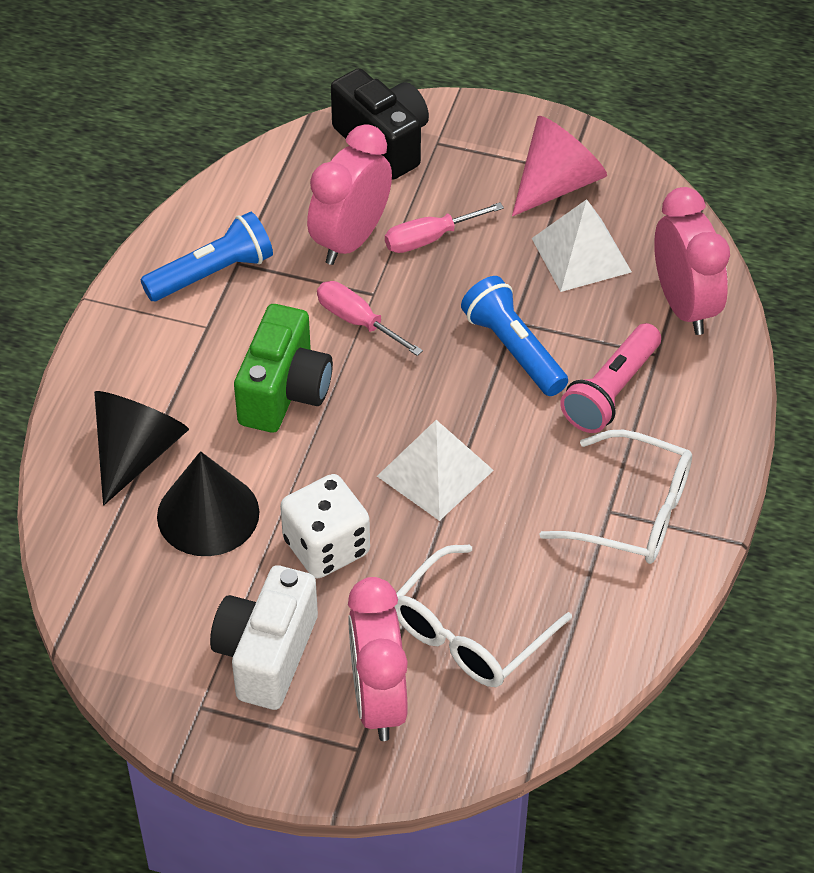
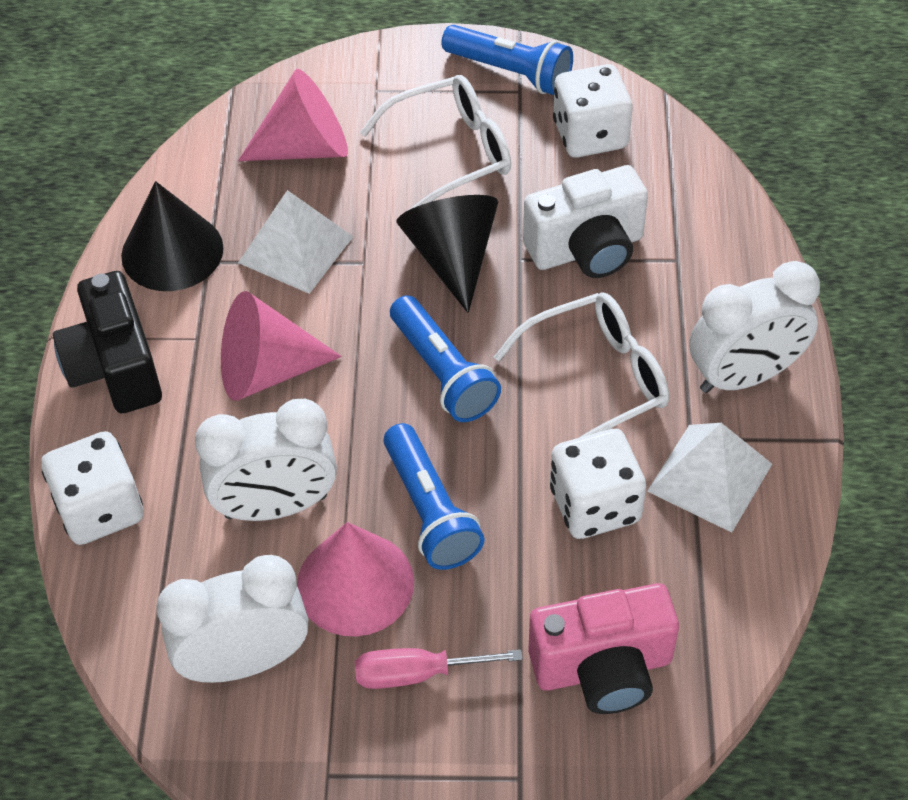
blue flashlight: 2 -> 3
green camera: 1 -> 0
pink camera: 0 -> 1
pink clock: 3 -> 0
pink cone: 1 -> 3
pink flashlight: 1 -> 0
pink screwdriver: 2 -> 1
white clock: 0 -> 3
white dice: 1 -> 3

